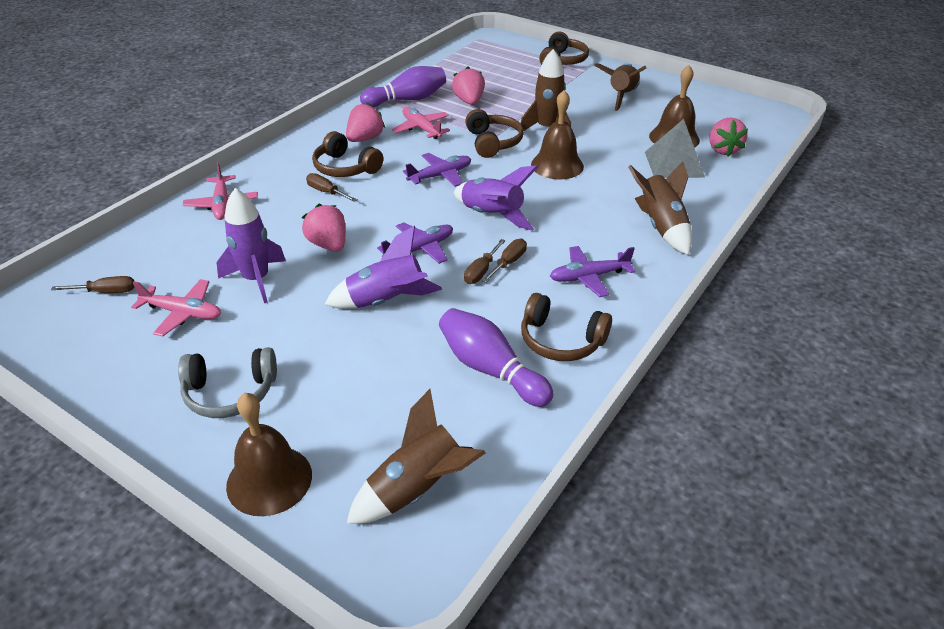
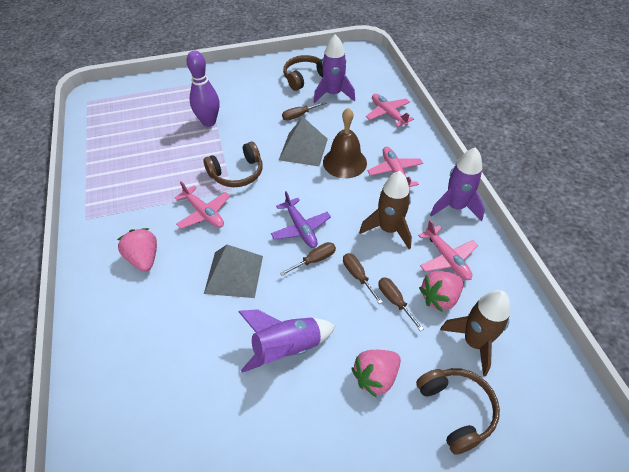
brown bell: 3 -> 1
brown headphones: 4 -> 3
brown rocket: 4 -> 2
grey headphones: 1 -> 0
grey pyramid: 1 -> 2
pink plane: 3 -> 4
pink strawberry: 4 -> 3
purple bowling pin: 2 -> 1
purple plane: 3 -> 1

